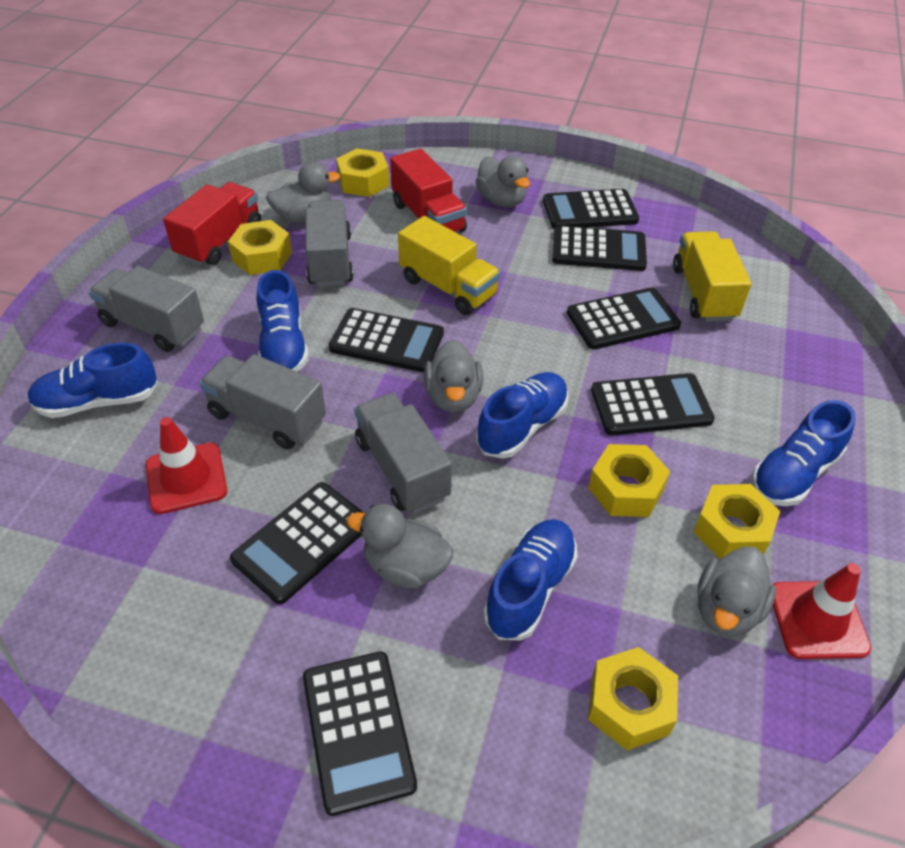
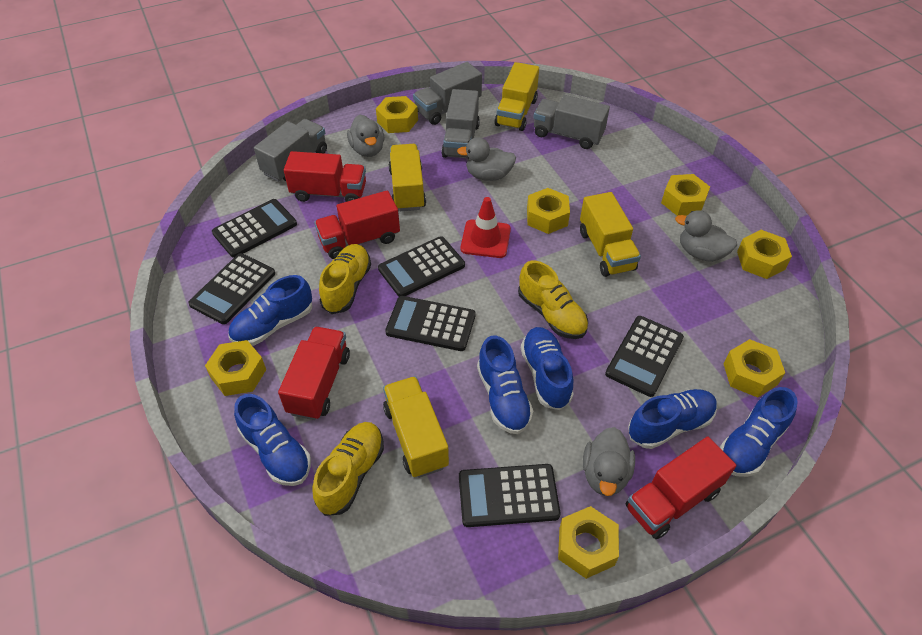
black calculator: 7 -> 6
blue shoe: 5 -> 6
grey duck: 5 -> 4
red traffic cone: 2 -> 1
red truck: 2 -> 4
yellow nut: 5 -> 7
yellow shoe: 0 -> 3
yellow truck: 2 -> 4

